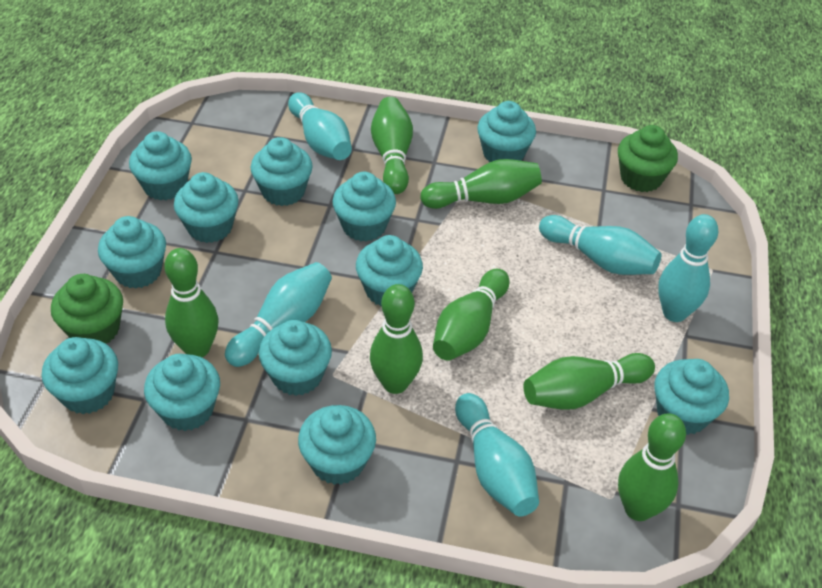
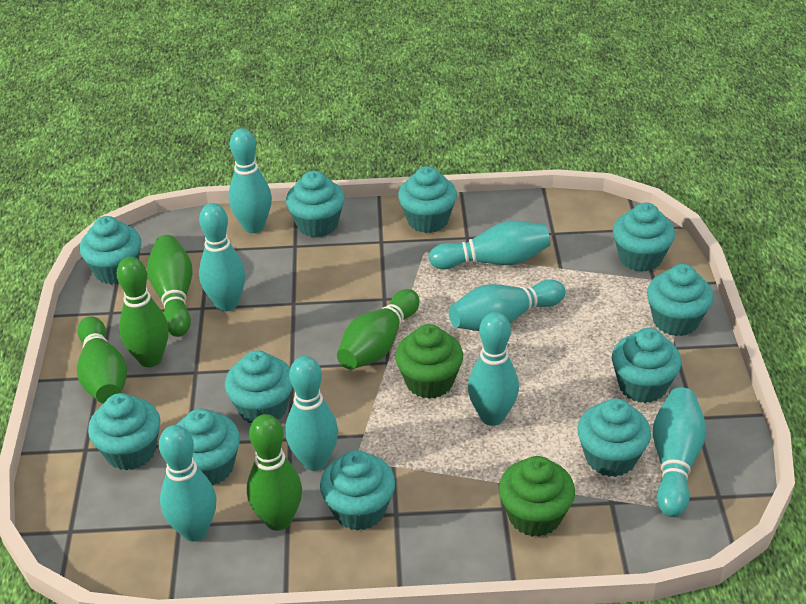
green bowling pin: 7 -> 5
turquoise bowling pin: 5 -> 8
turquoise cupcake: 12 -> 11

